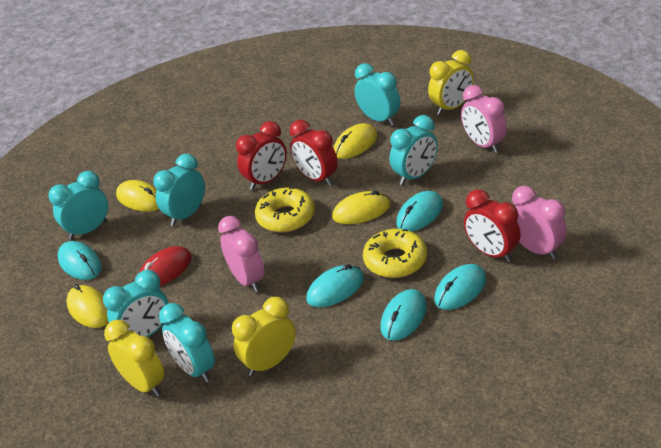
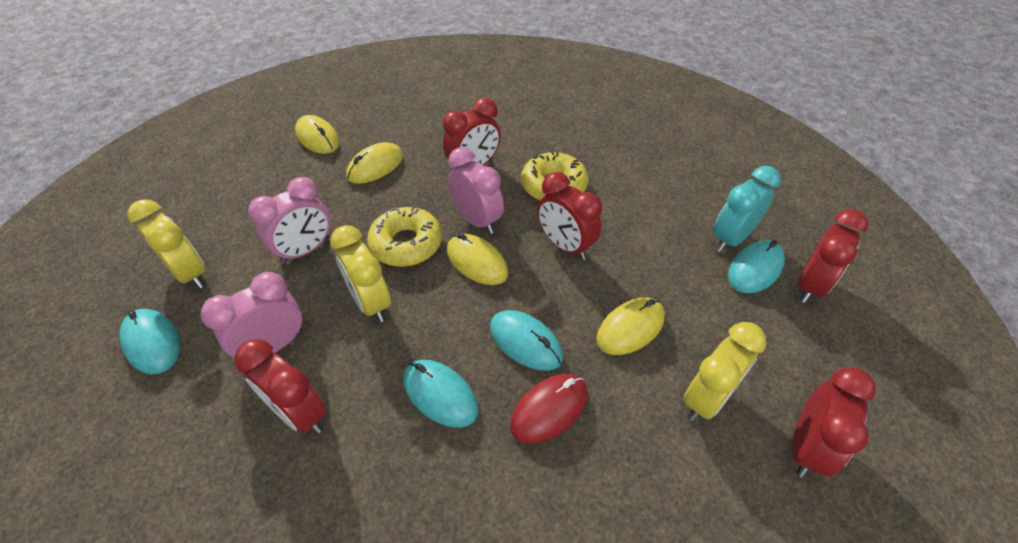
red clock: 3 -> 5
turquoise clock: 6 -> 1
turquoise mouse: 5 -> 4

